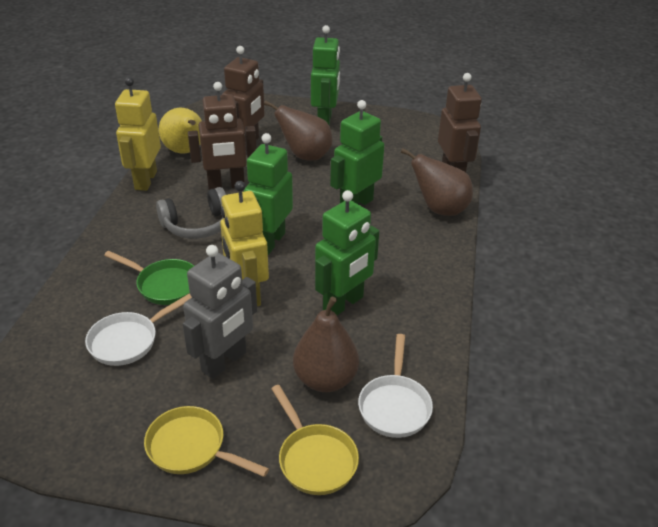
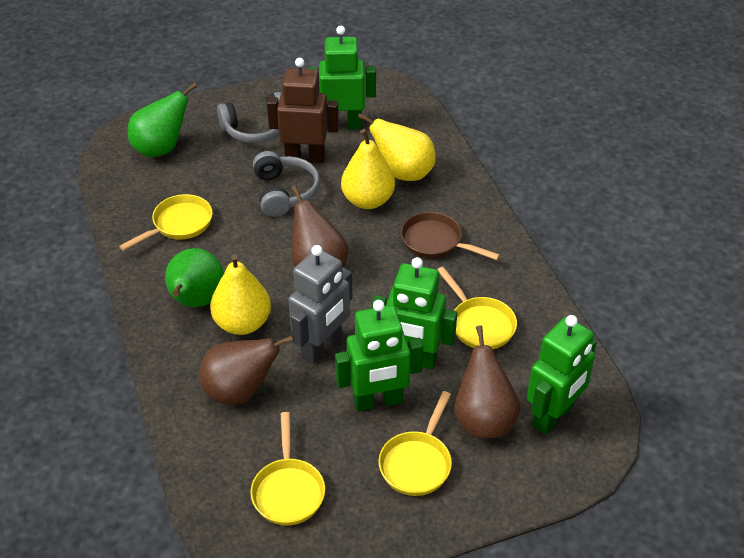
brown pan: 0 -> 1
brown robot: 3 -> 1
green pan: 1 -> 0
green pear: 0 -> 2
grey headphones: 1 -> 2
white pan: 2 -> 0
yellow pan: 2 -> 4
yellow pear: 1 -> 3
yellow robot: 2 -> 0

